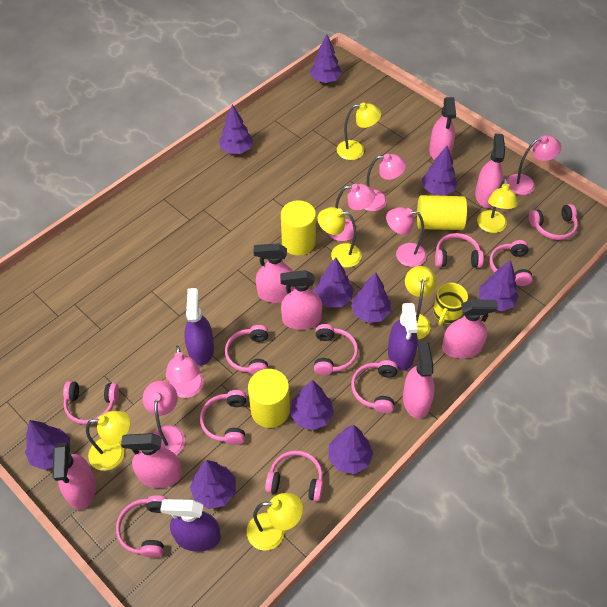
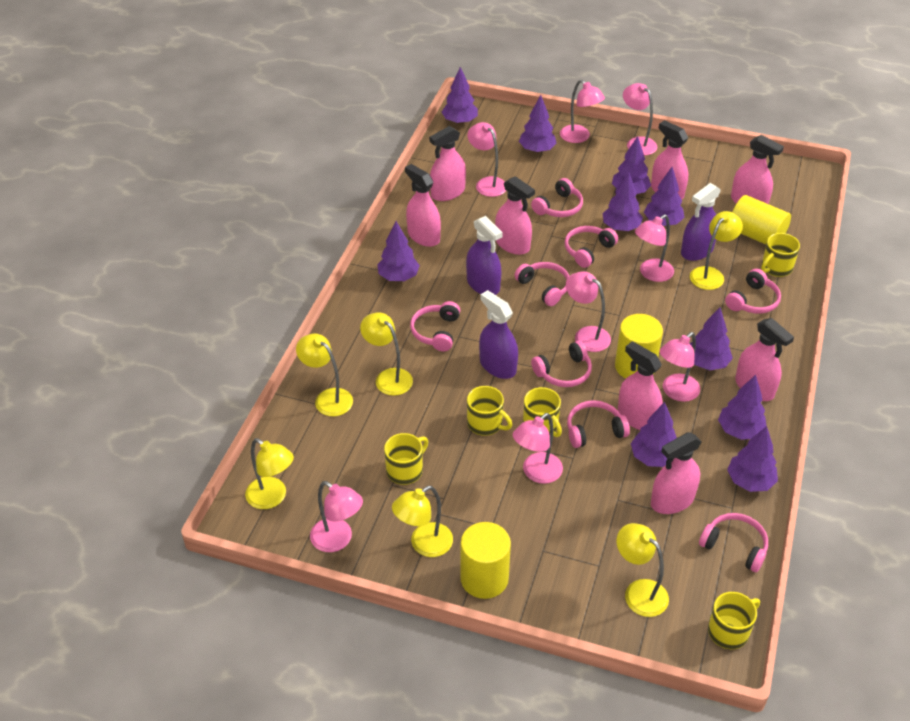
pink headphones: 10 -> 8
pink lamp: 6 -> 8
yellow mug: 1 -> 5

